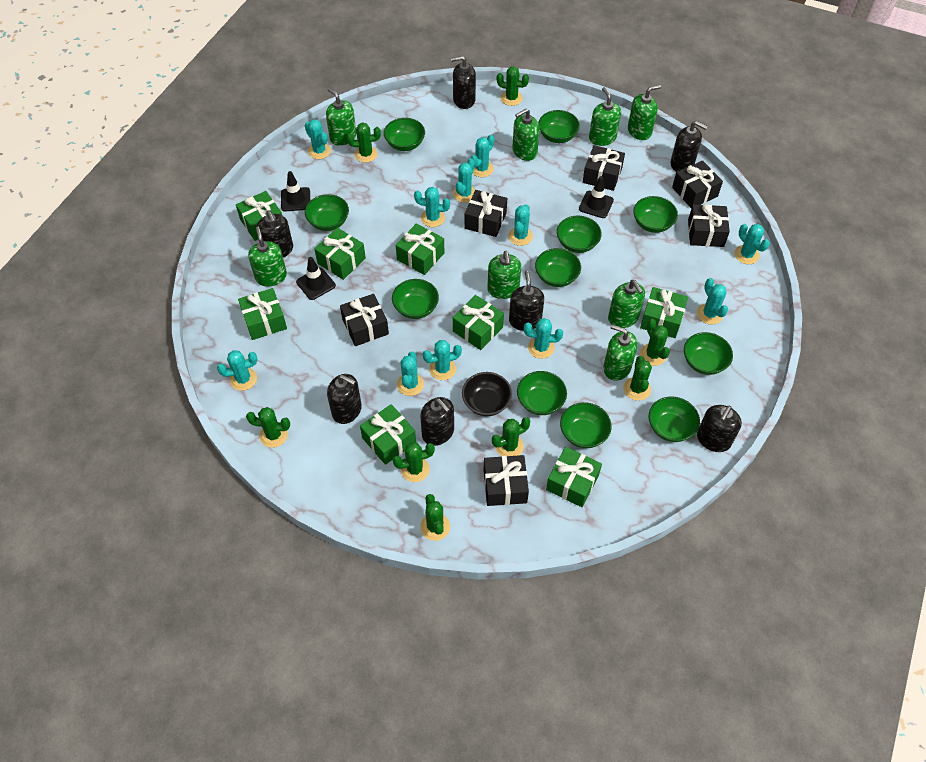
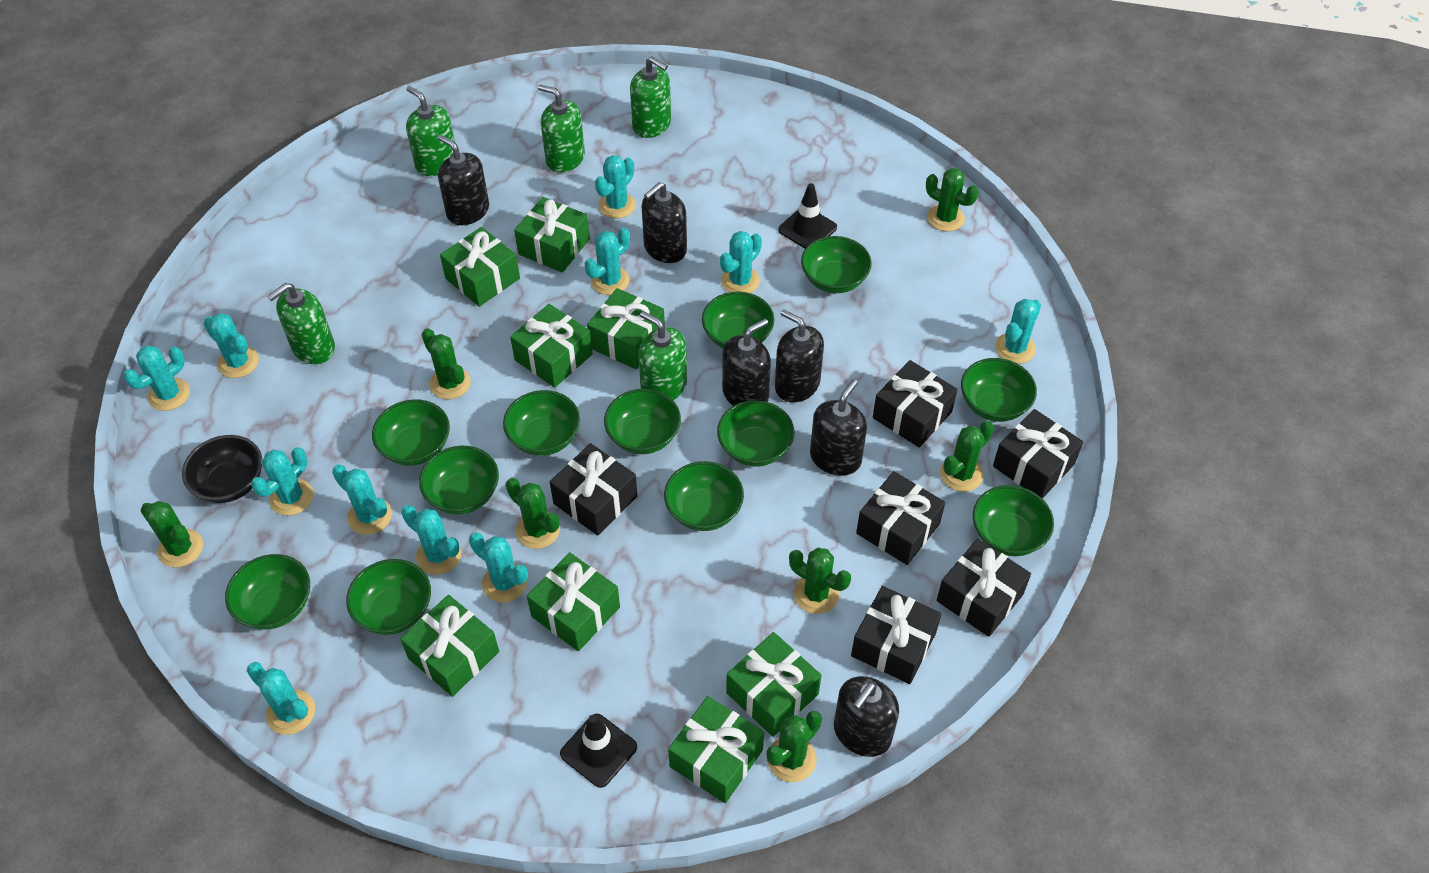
black soap dispenser: 7 -> 6
black traffic cone: 3 -> 2
green bowl: 11 -> 12
green cactus: 8 -> 7
green soap dispenser: 8 -> 5

